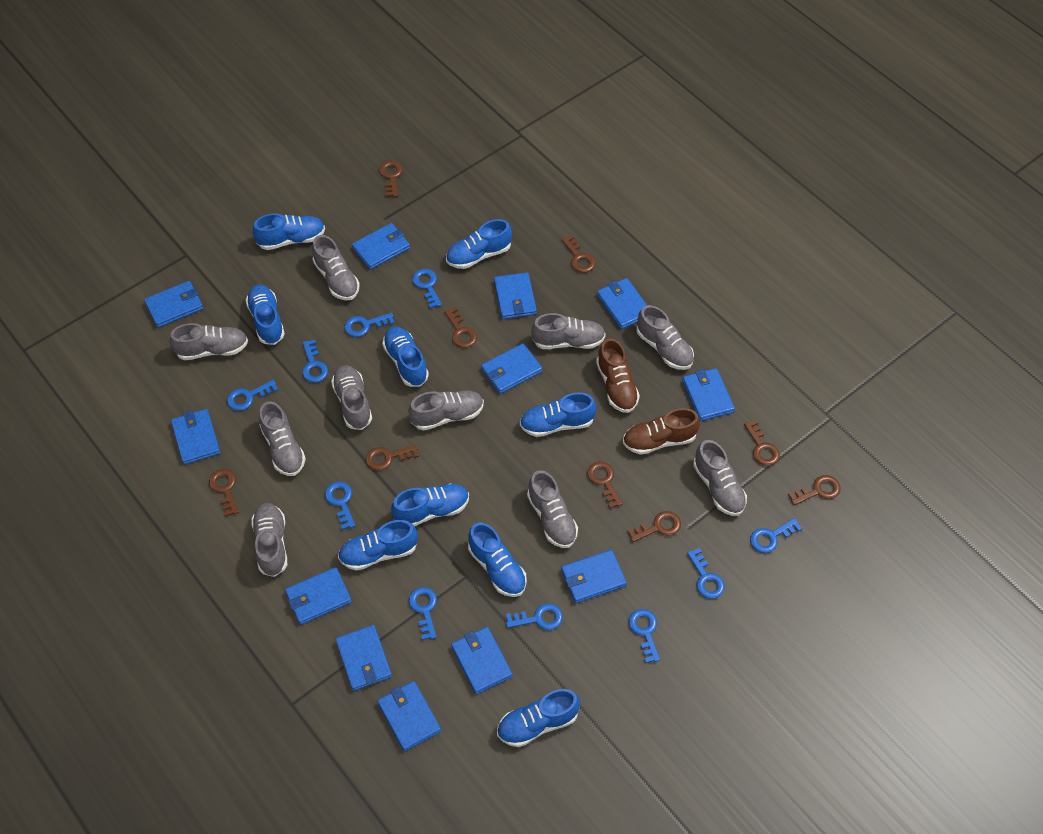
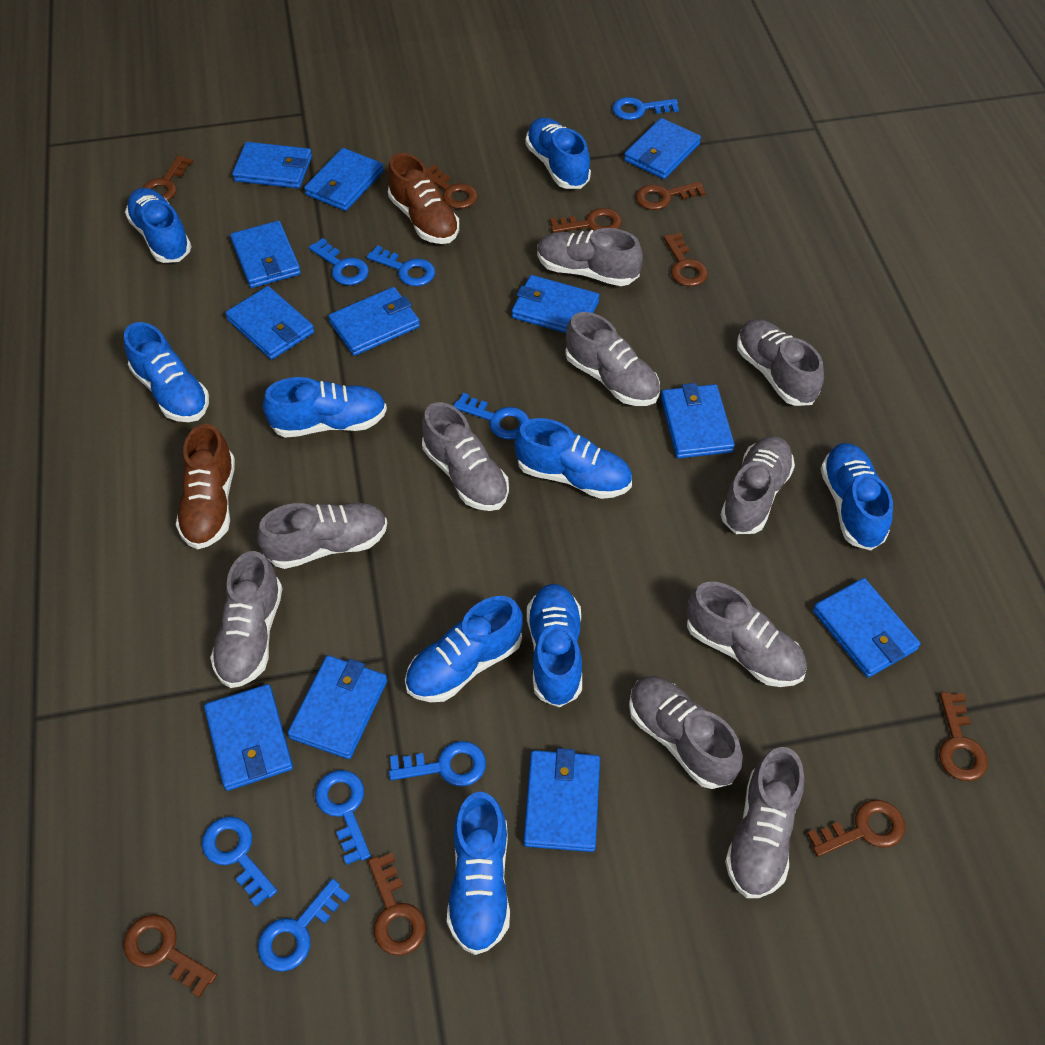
blue key: 10 -> 8

